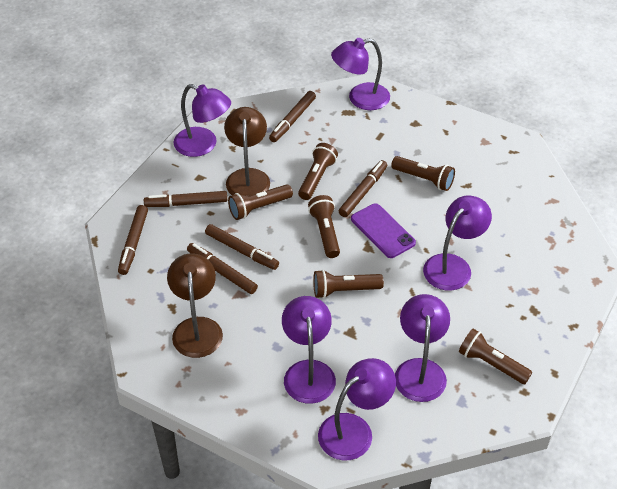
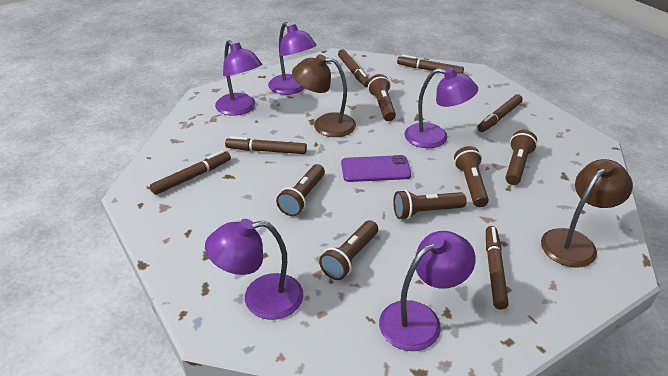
purple lamp: 6 -> 5

